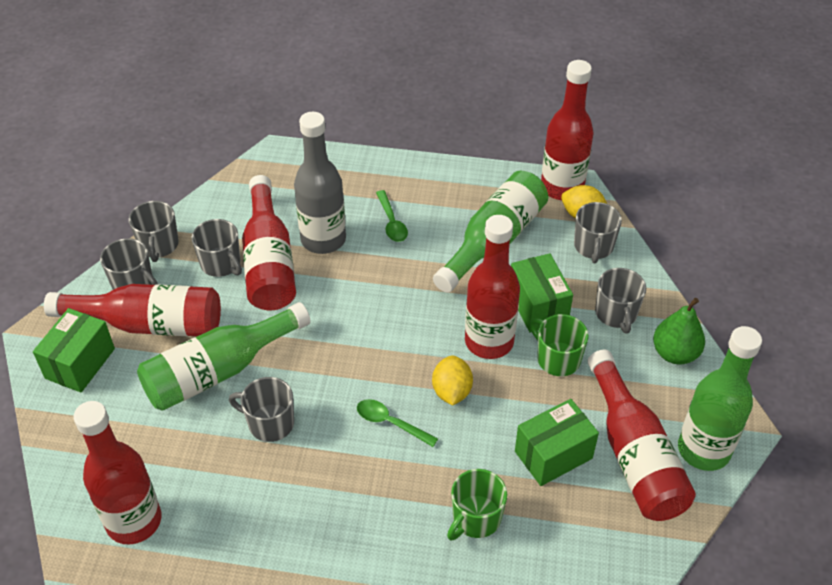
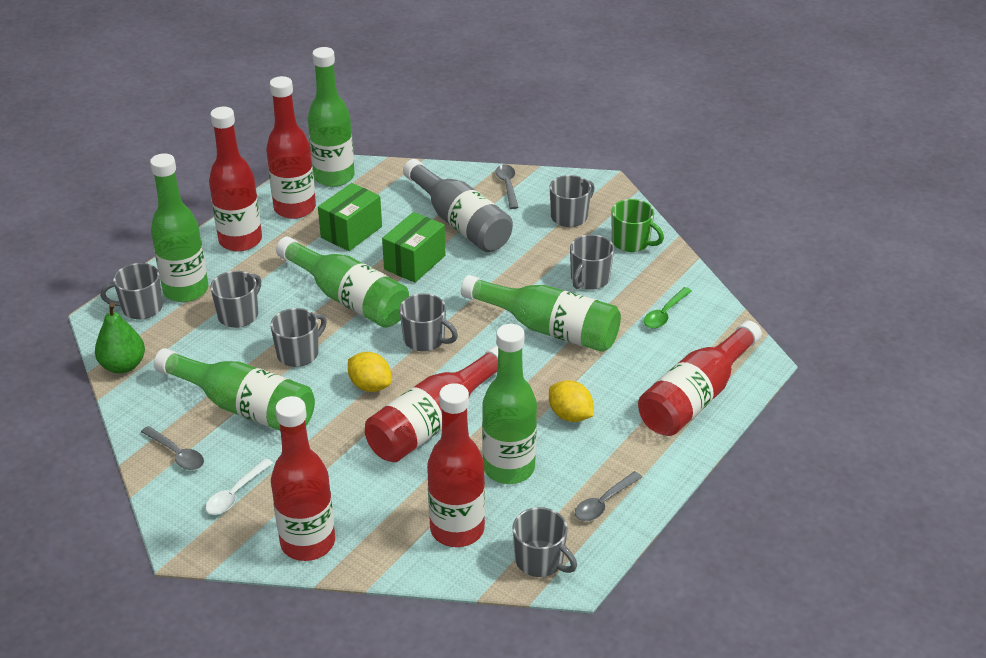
green bottle: 3 -> 6
green box: 3 -> 2
green mug: 2 -> 1
green spoon: 2 -> 1
grey mug: 6 -> 7
grey spoon: 0 -> 3
white spoon: 0 -> 1

